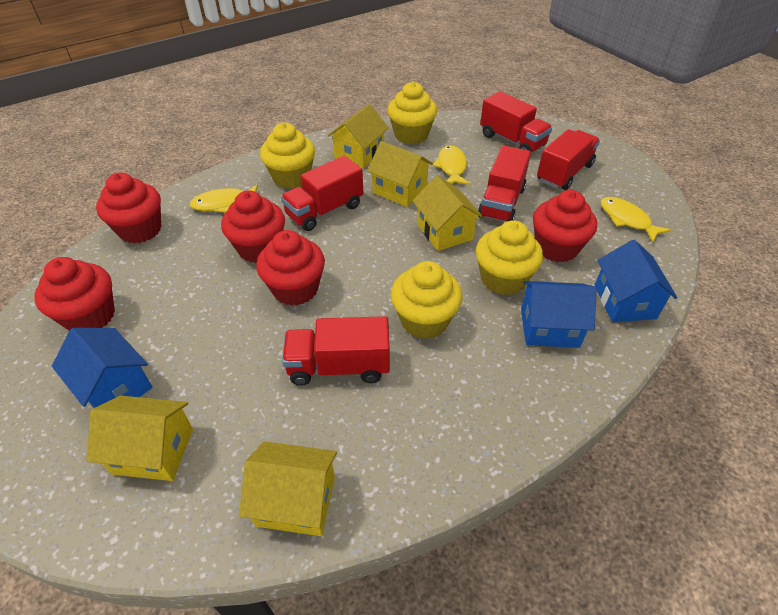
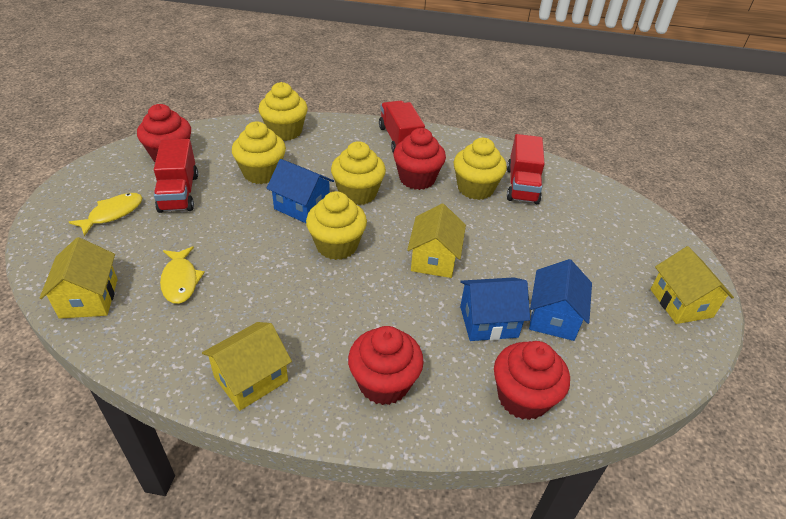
red cupcake: 5 -> 4
red truck: 5 -> 3
yellow cupcake: 4 -> 5
yellow fish: 3 -> 2
yellow house: 5 -> 4

